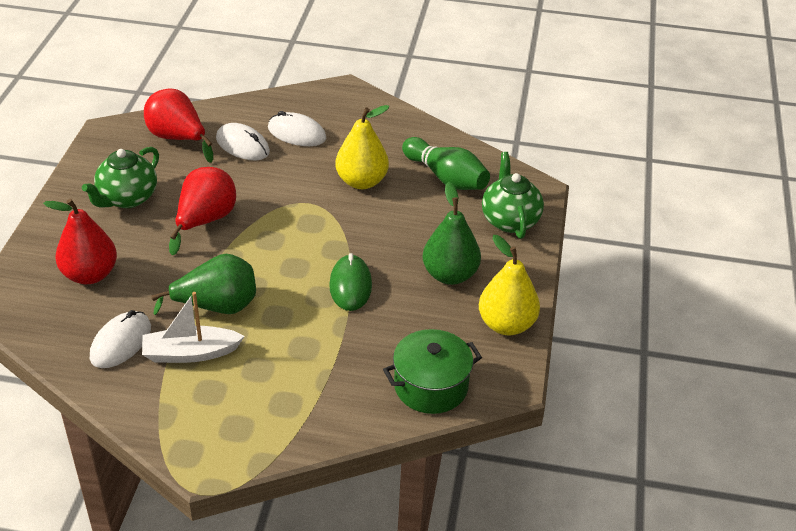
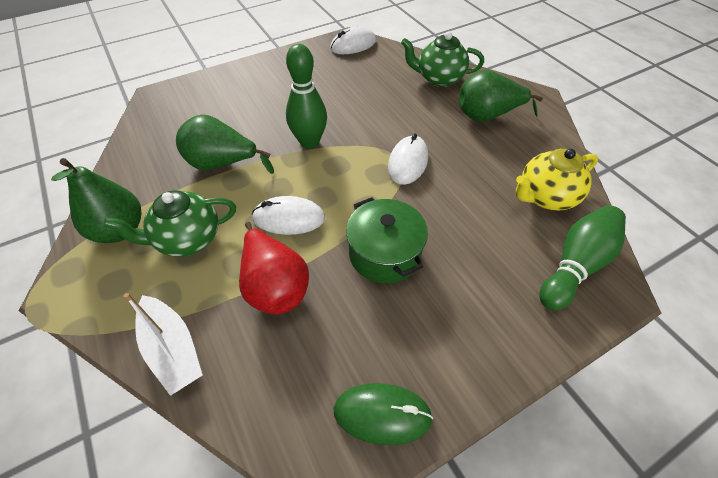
green bowling pin: 1 -> 2
green pear: 2 -> 3
red pear: 3 -> 1
yellow pear: 2 -> 0
yellow teapot: 0 -> 1

